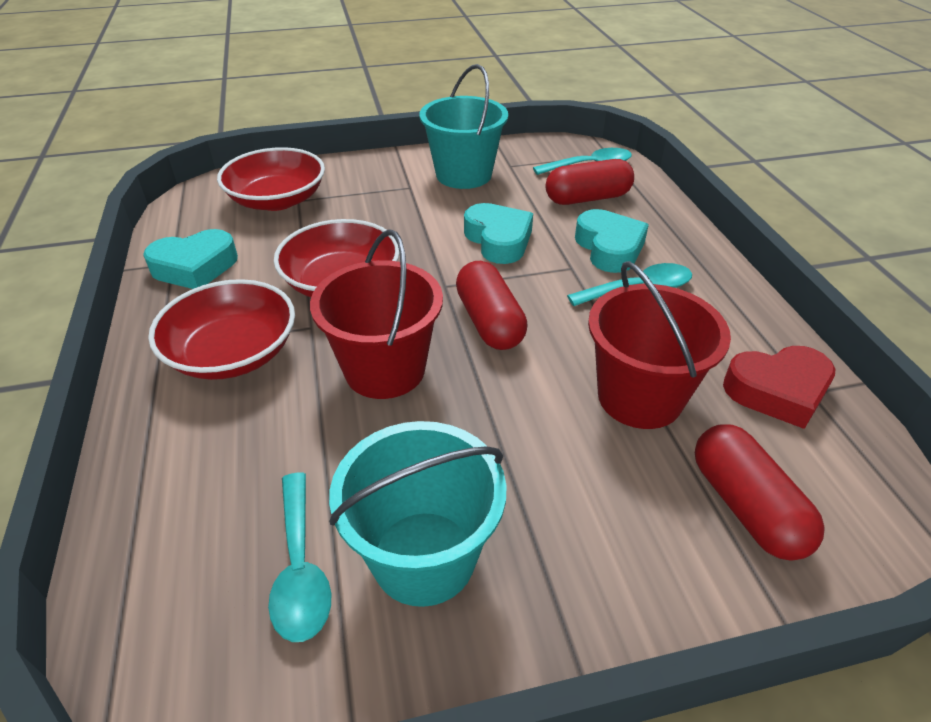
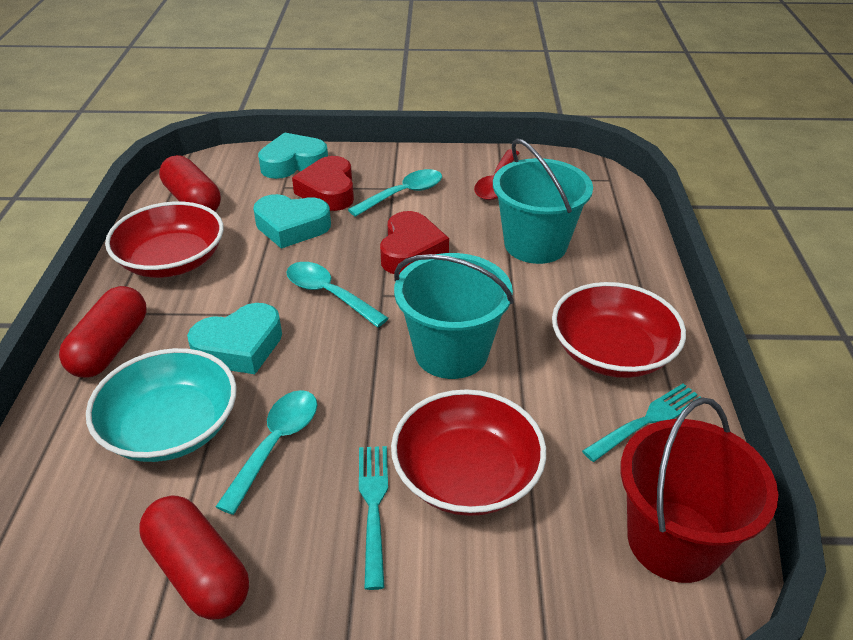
red bucket: 2 -> 1
red heart: 1 -> 2
red spoon: 0 -> 1
turquoise bowl: 0 -> 1
turquoise fork: 0 -> 2

